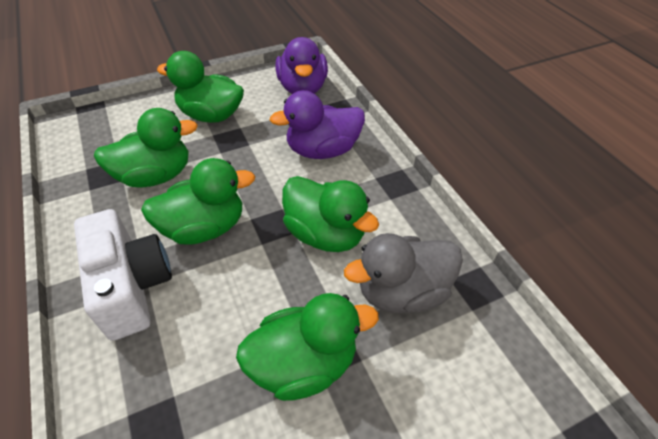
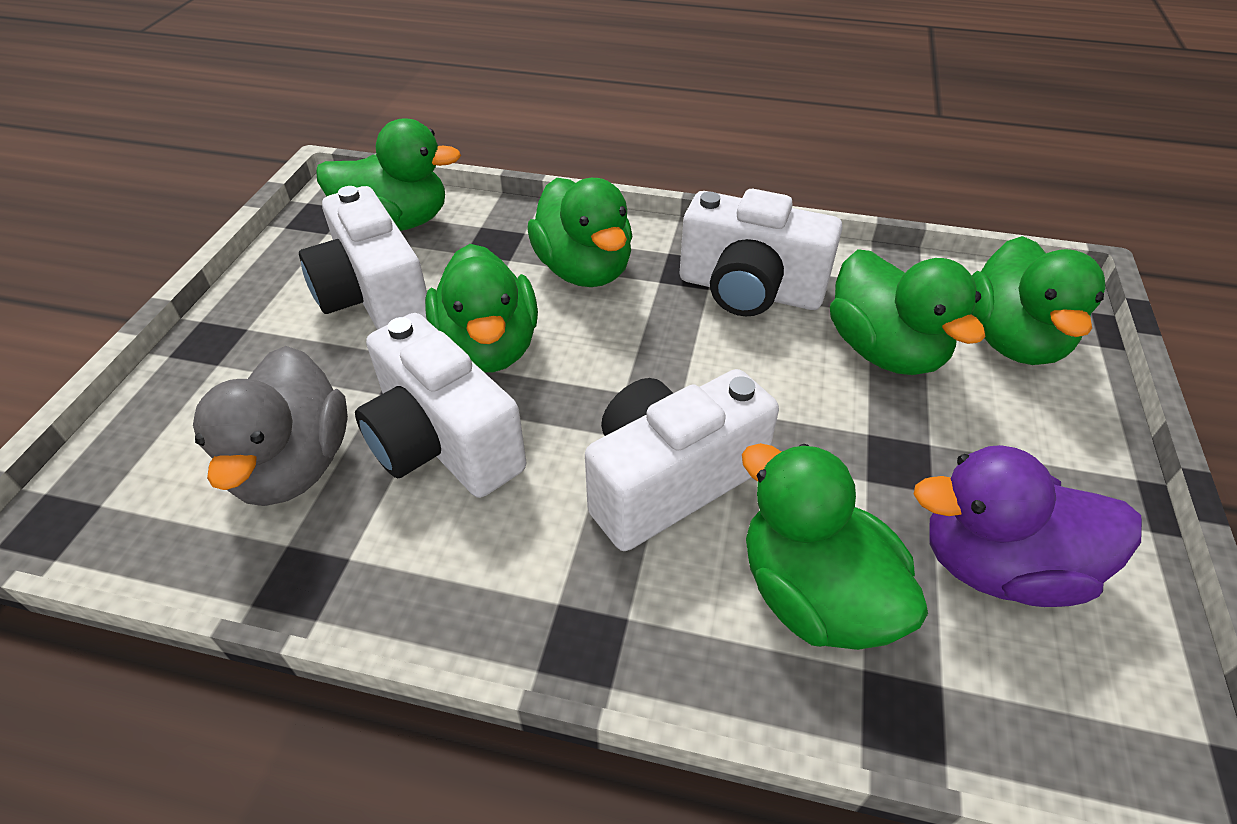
green duck: 5 -> 6
purple duck: 2 -> 1
white camera: 1 -> 4

